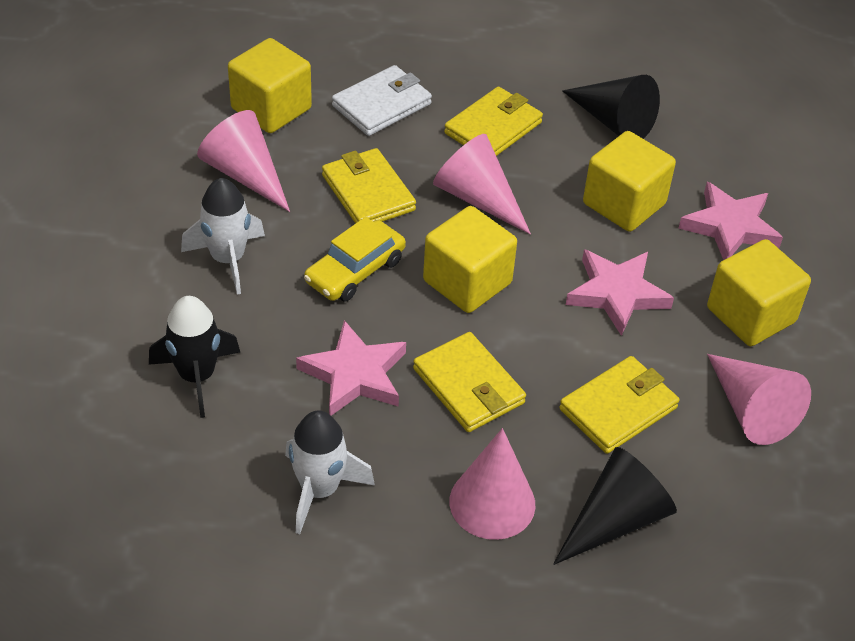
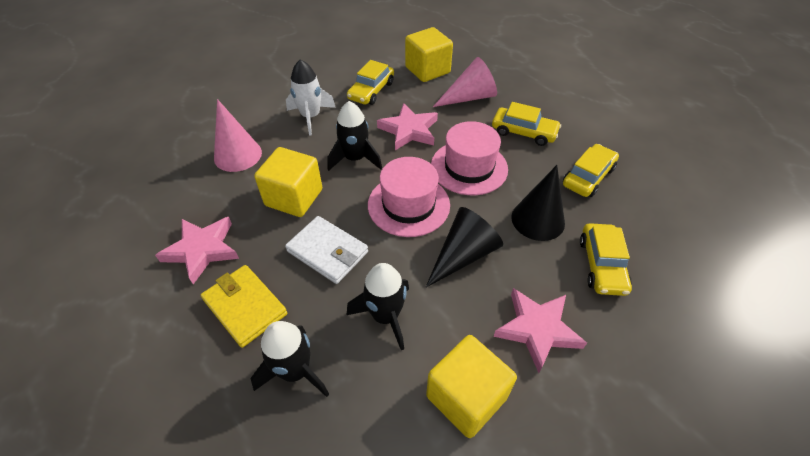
black rocket: 1 -> 3
pink cone: 4 -> 2
pink hat: 0 -> 2
white rocket: 2 -> 1
yellow car: 1 -> 4
yellow cube: 4 -> 3
yellow wallet: 4 -> 1

